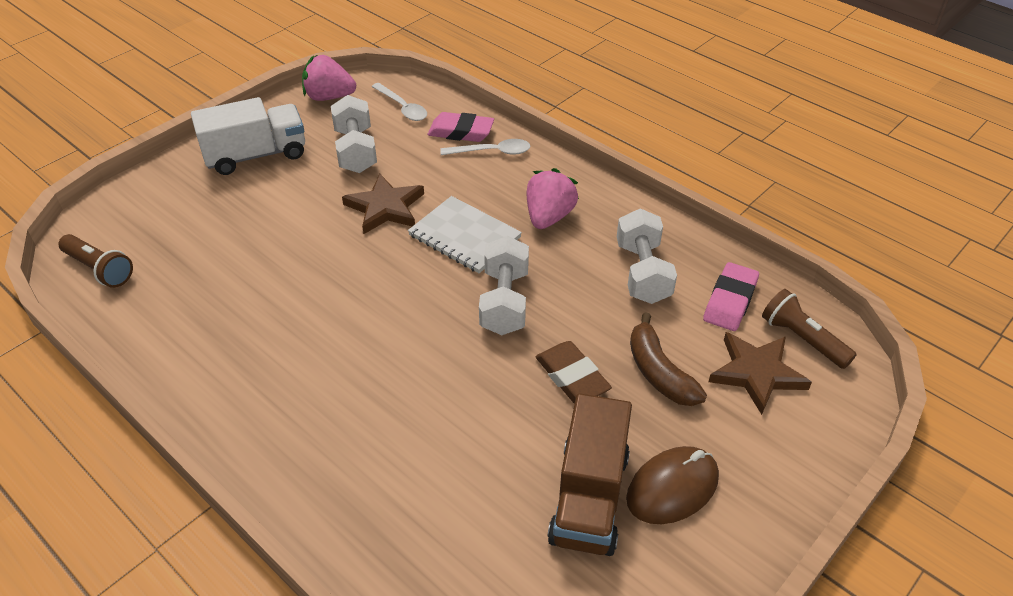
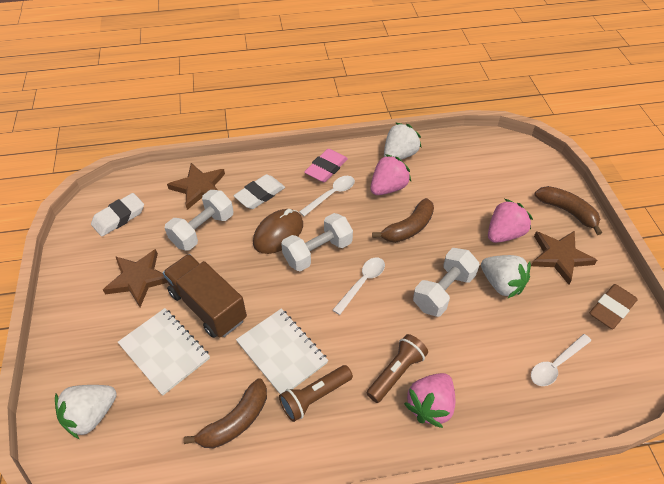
brown banana: 1 -> 3
brown star: 2 -> 3
pink eraser: 2 -> 1
pink strawberry: 2 -> 3
white eraser: 0 -> 2
white notebook: 1 -> 2
white spoon: 2 -> 3
white strawberry: 0 -> 3
white truck: 1 -> 0

